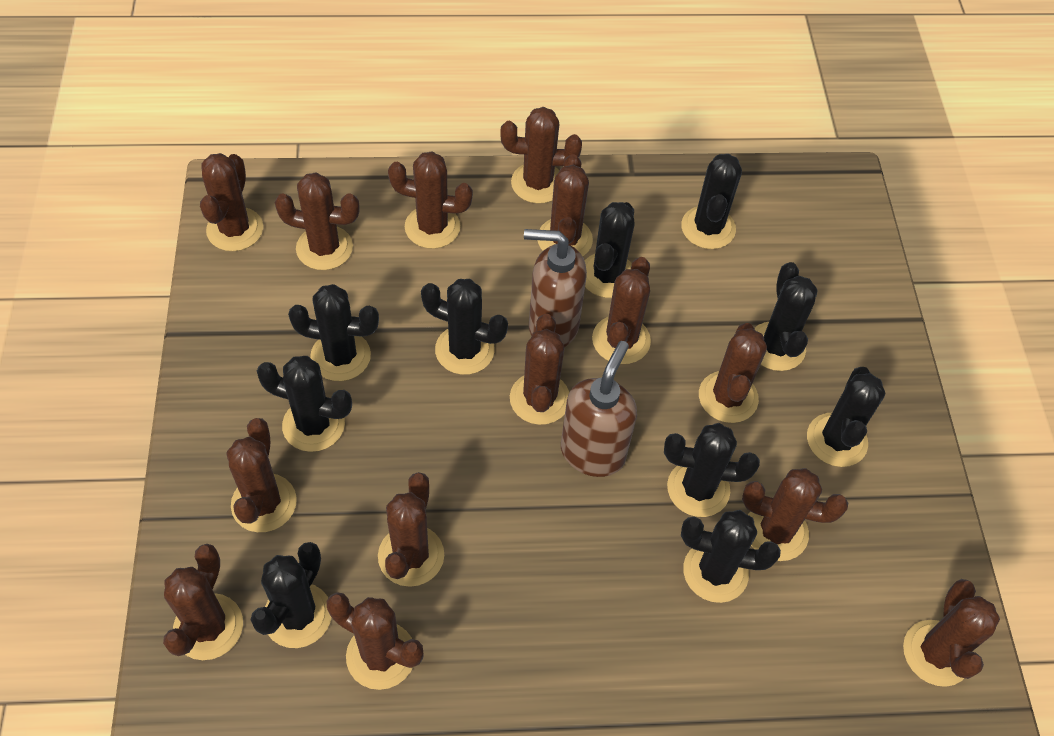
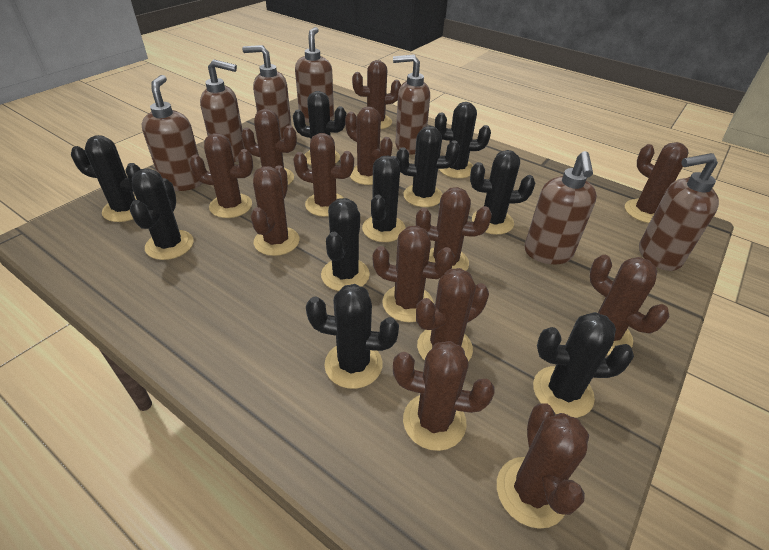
brown cactus: 14 -> 13
brown soap dispenser: 2 -> 7

